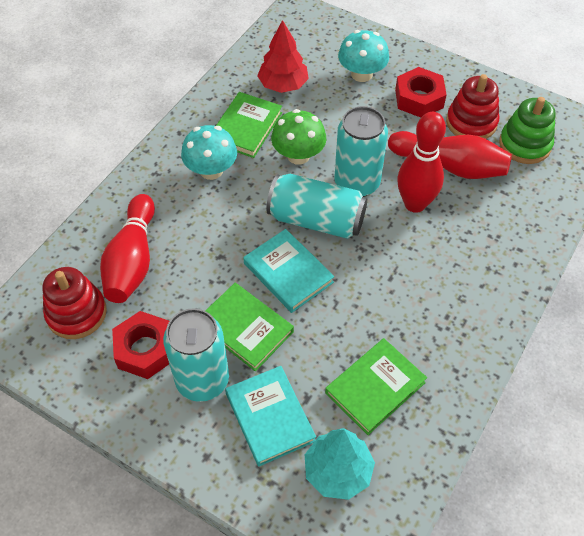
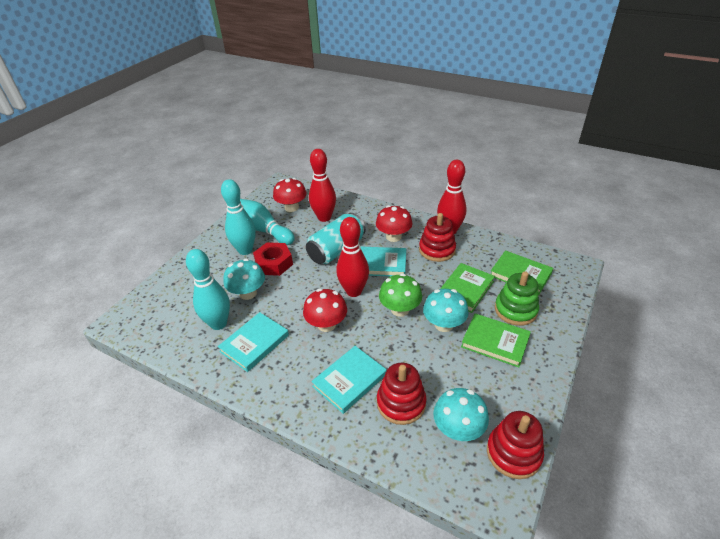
red mushroom: 0 -> 3
red nut: 2 -> 1
red stacking toy: 2 -> 3
red tree: 1 -> 0
turquoise book: 2 -> 3
turquoise bowling pin: 0 -> 3
turquoise can: 3 -> 1
turquoise mushroom: 2 -> 3
turquoise tree: 1 -> 0

